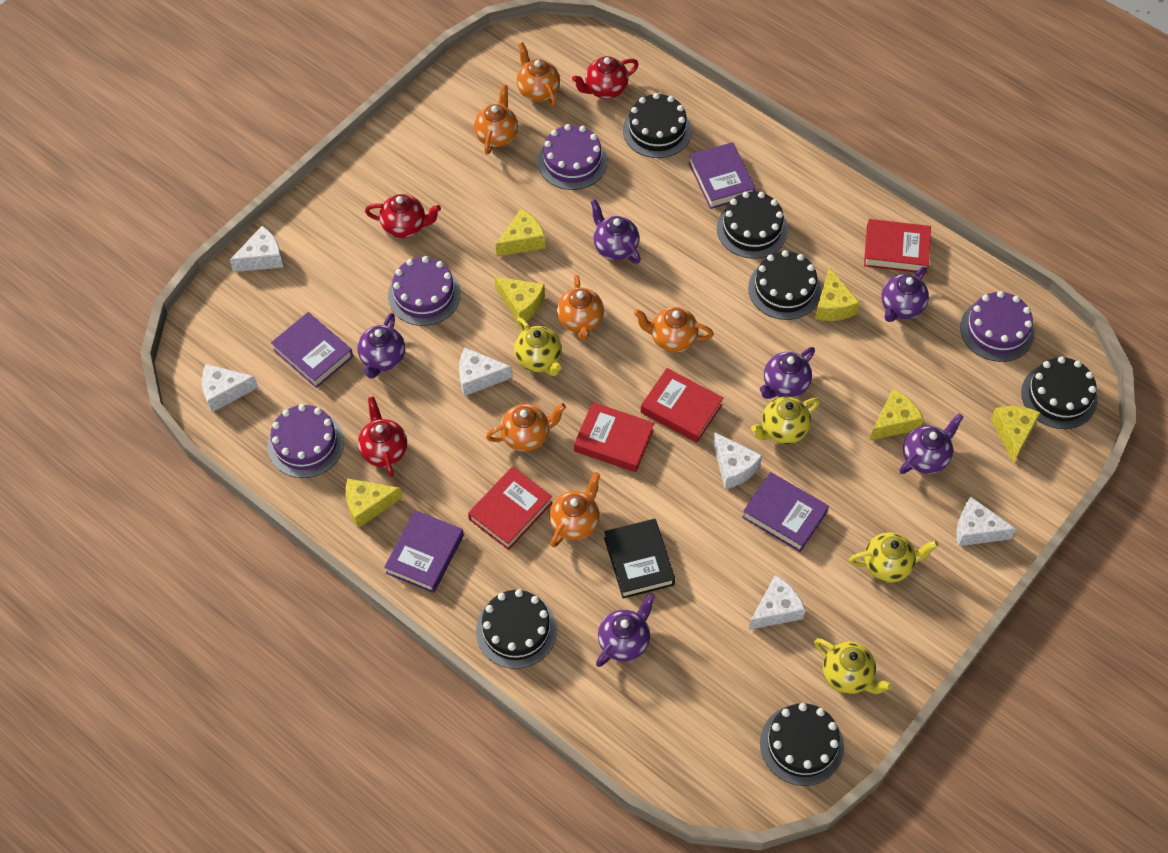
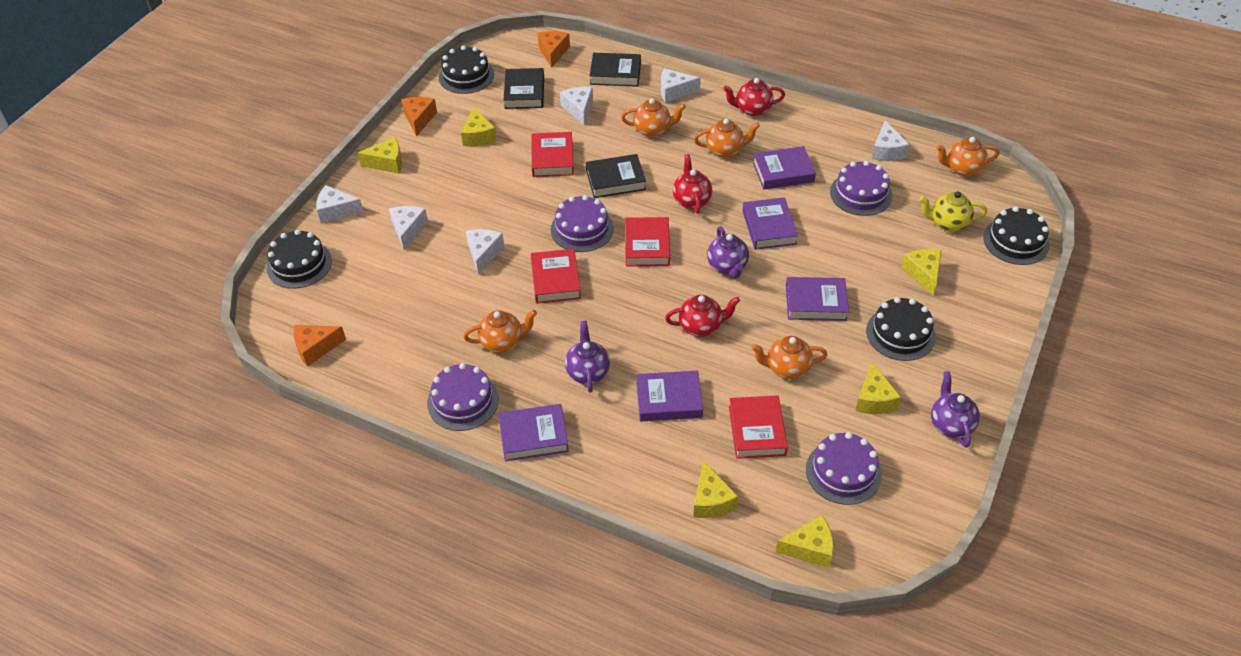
black book: 1 -> 3
black cake: 6 -> 4
orange cheese: 0 -> 3
orange teapot: 6 -> 5
purple book: 4 -> 5
purple teapot: 6 -> 3
yellow teapot: 4 -> 1

